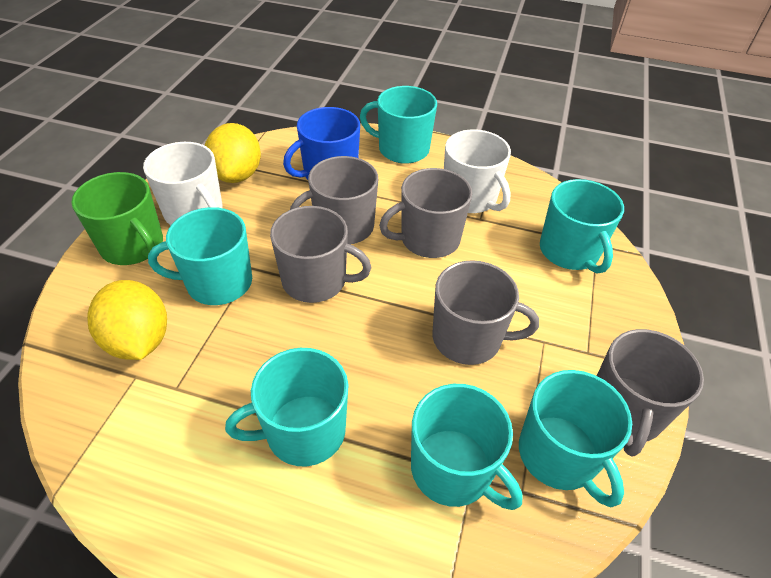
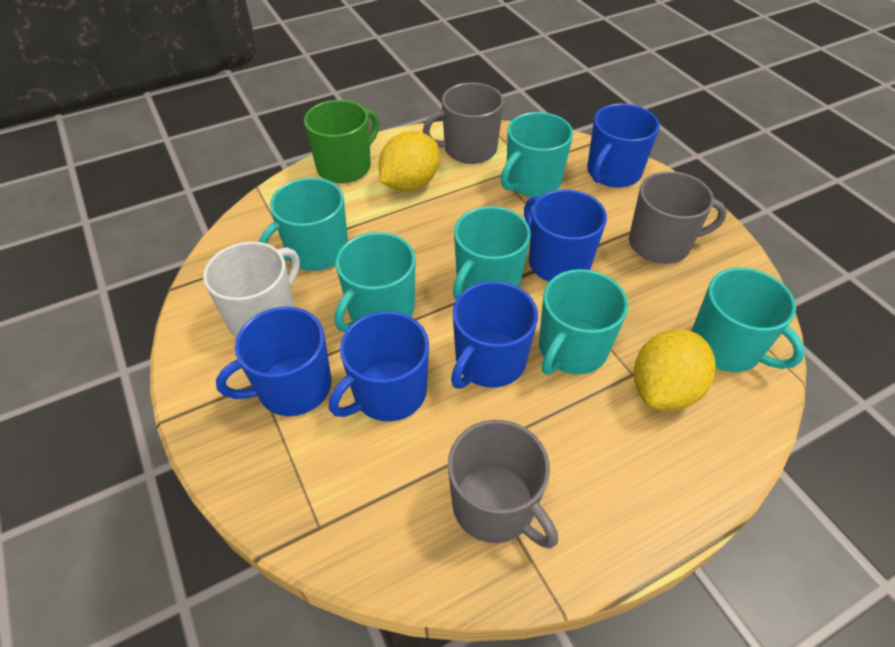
blue mug: 1 -> 5
grey mug: 5 -> 3
white mug: 2 -> 1

